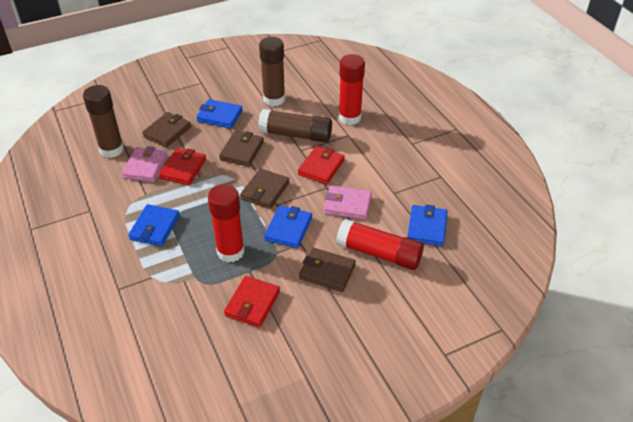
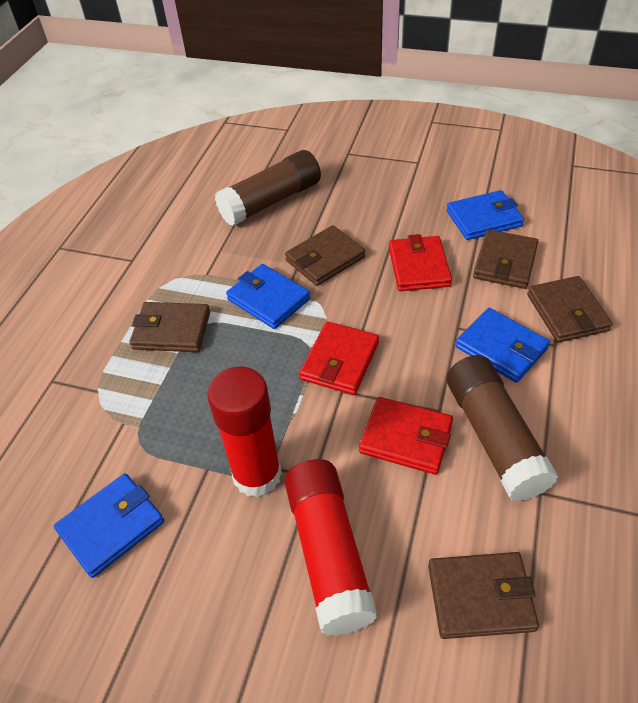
brown glue stick: 3 -> 2
brown wallet: 4 -> 5
pink wallet: 2 -> 0
red glue stick: 3 -> 2

